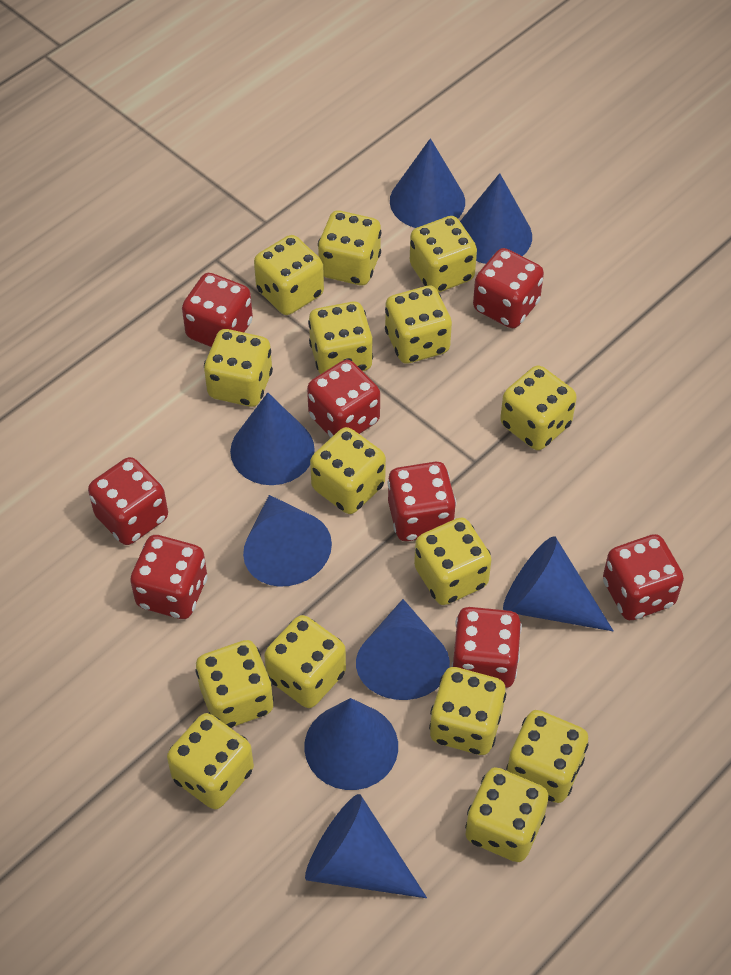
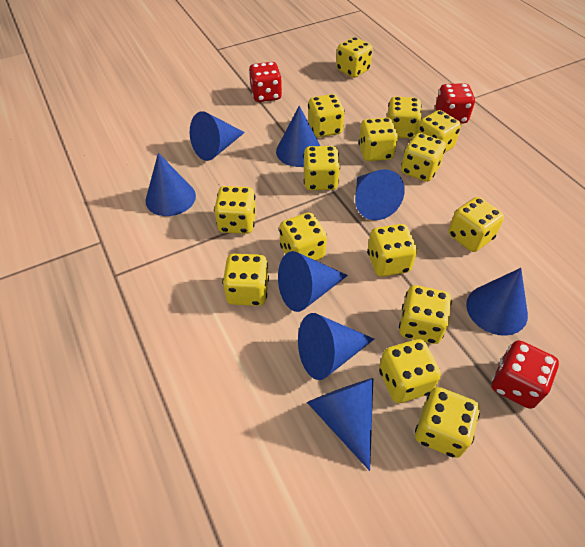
red dice: 8 -> 3

